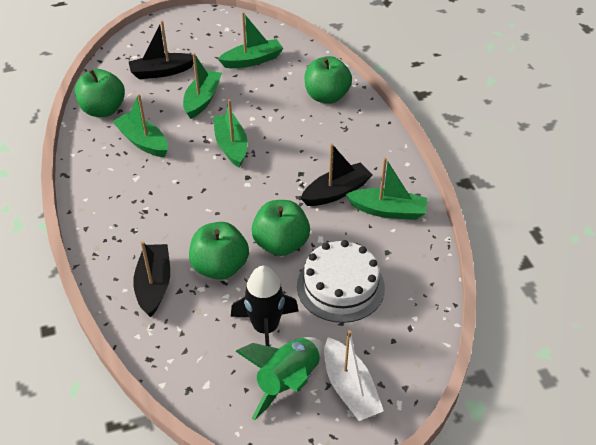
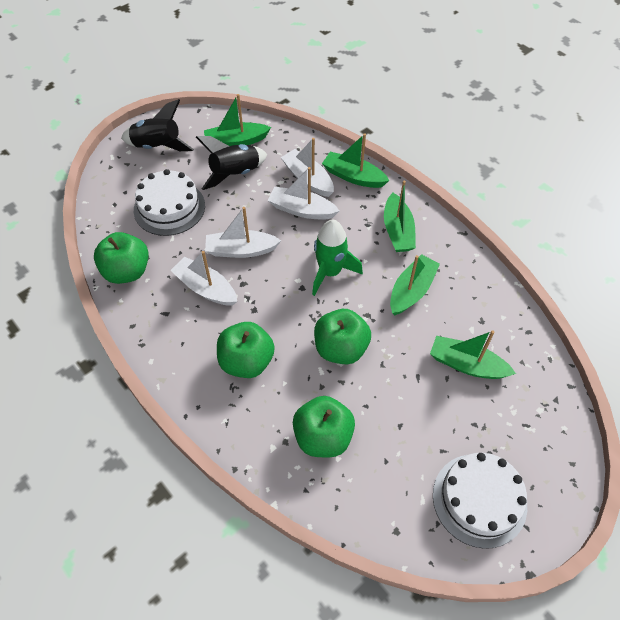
black boat: 3 -> 0
black rocket: 1 -> 2
white boat: 1 -> 4
white cake: 1 -> 2

